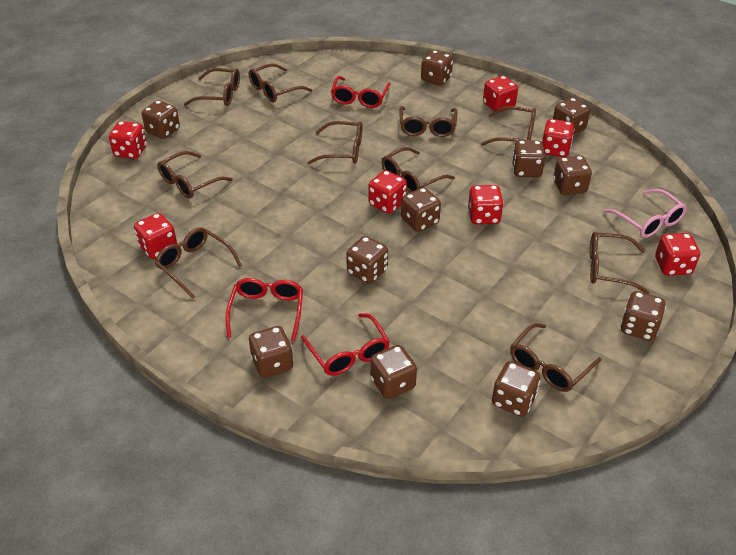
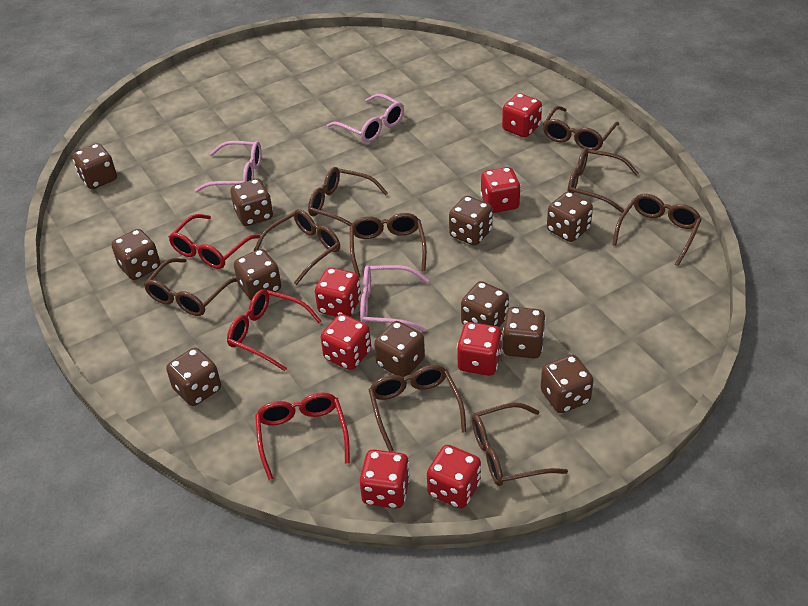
brown glasses: 10 -> 9
pink glasses: 1 -> 3

